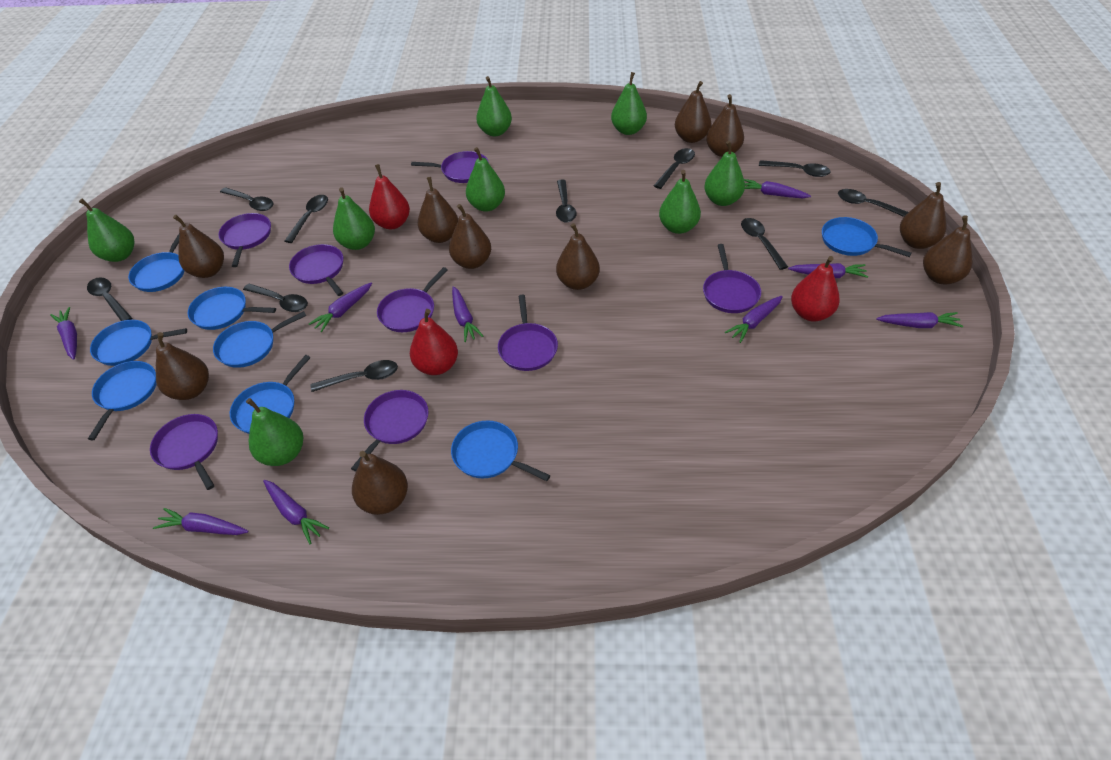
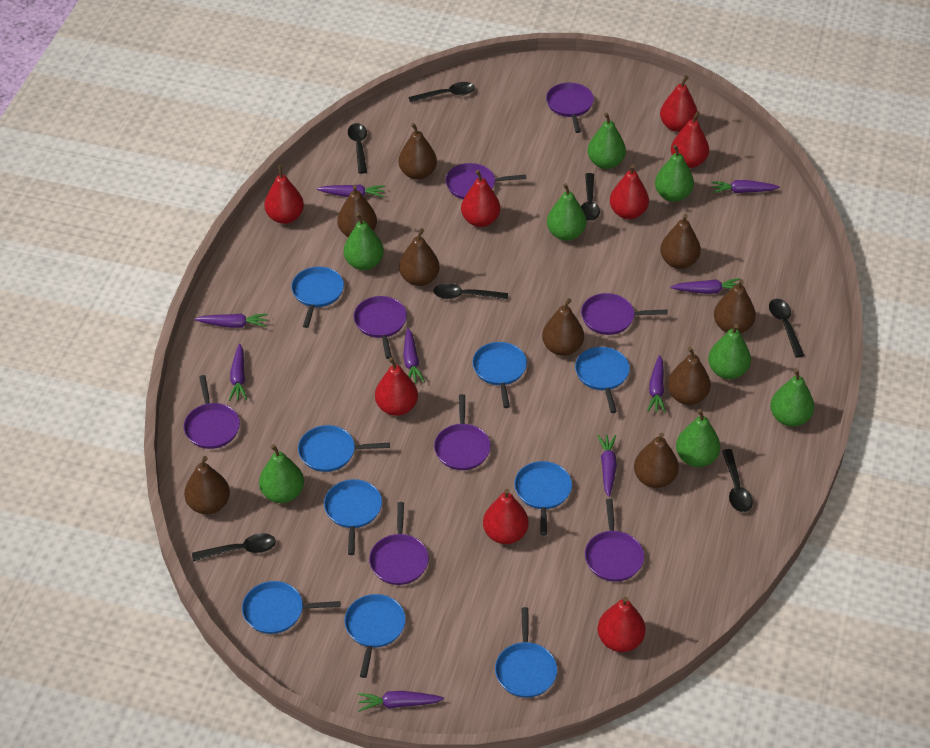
black spoon: 10 -> 7
blue pan: 8 -> 9
brown pear: 10 -> 9
red pear: 3 -> 8

